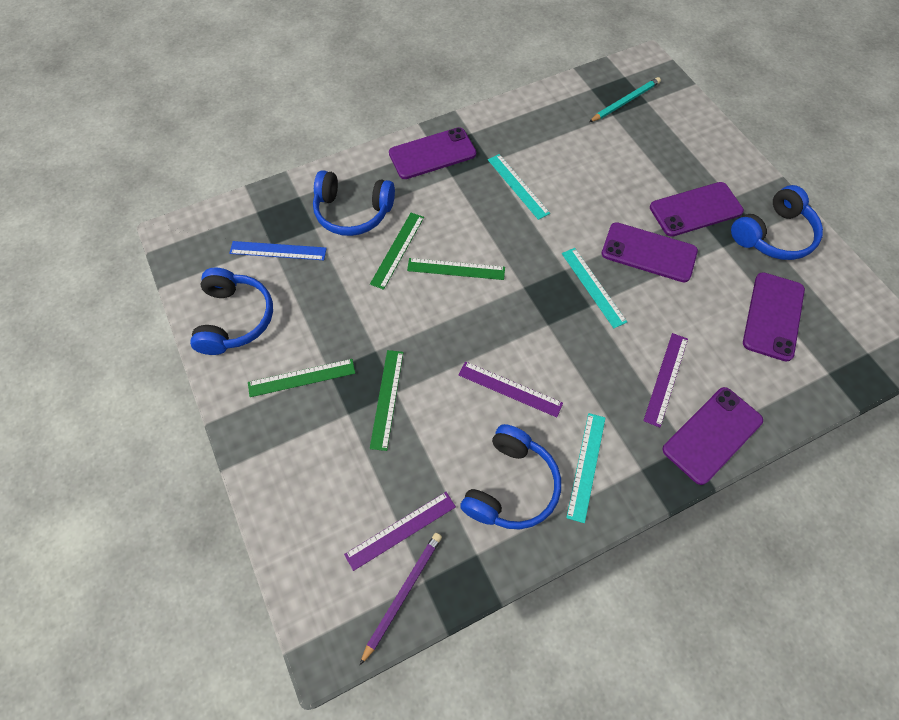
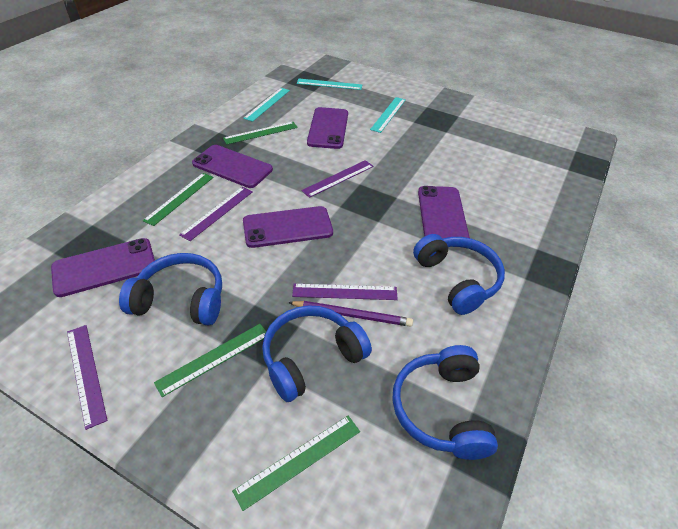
blue ruler: 1 -> 0
purple ruler: 3 -> 4
turquoise pencil: 1 -> 0

